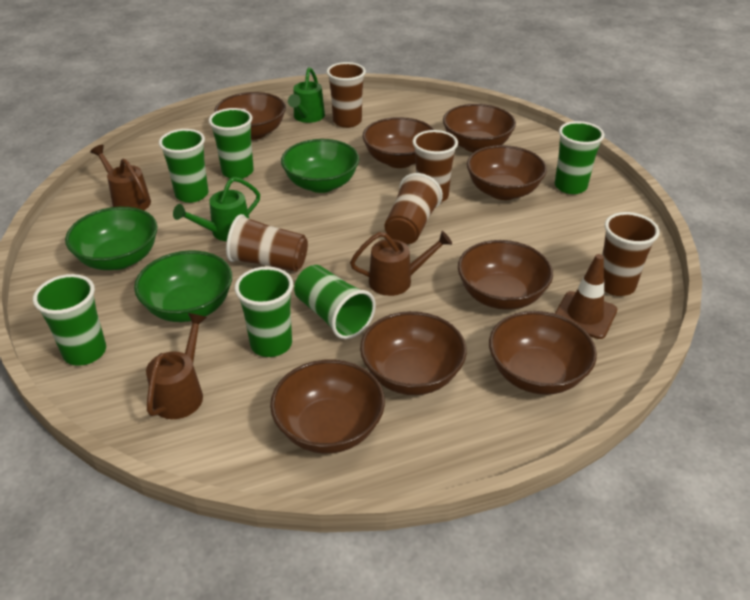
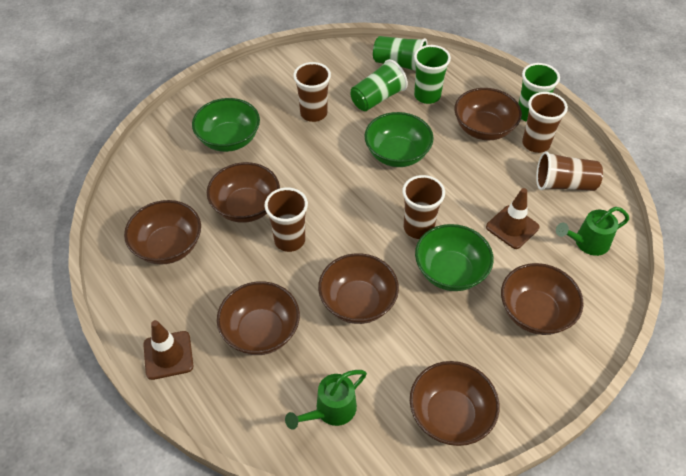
brown bowl: 8 -> 7
brown traffic cone: 1 -> 2
brown watering can: 3 -> 0
green cup: 6 -> 4

